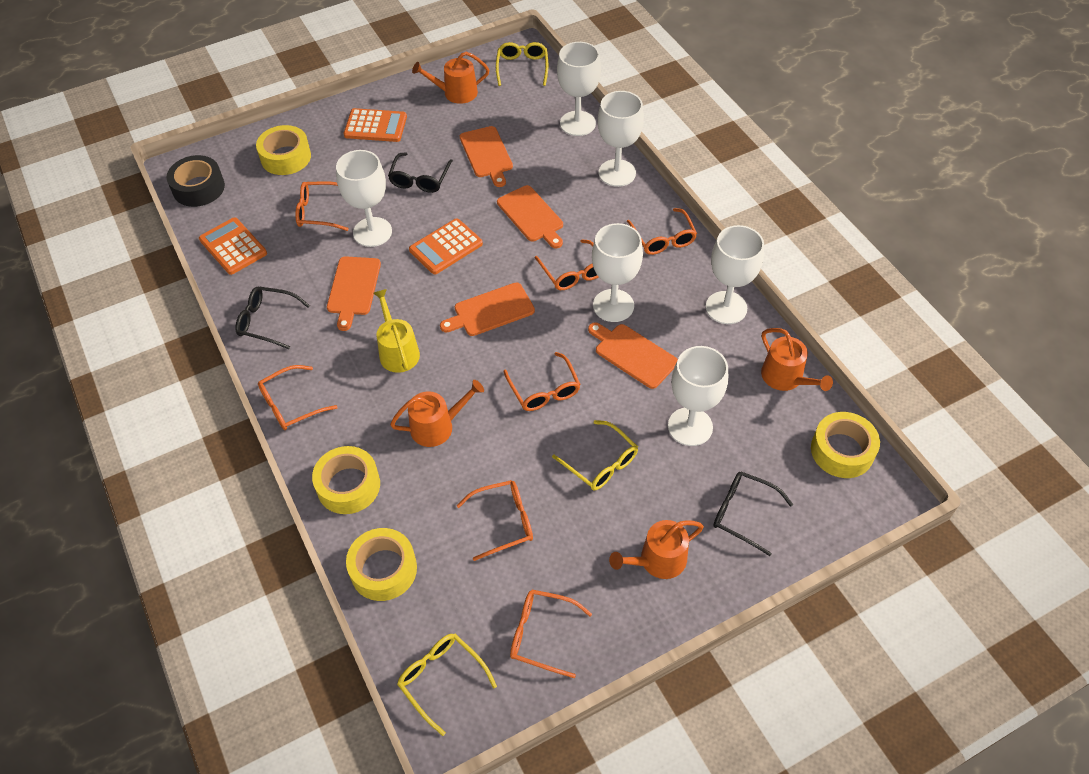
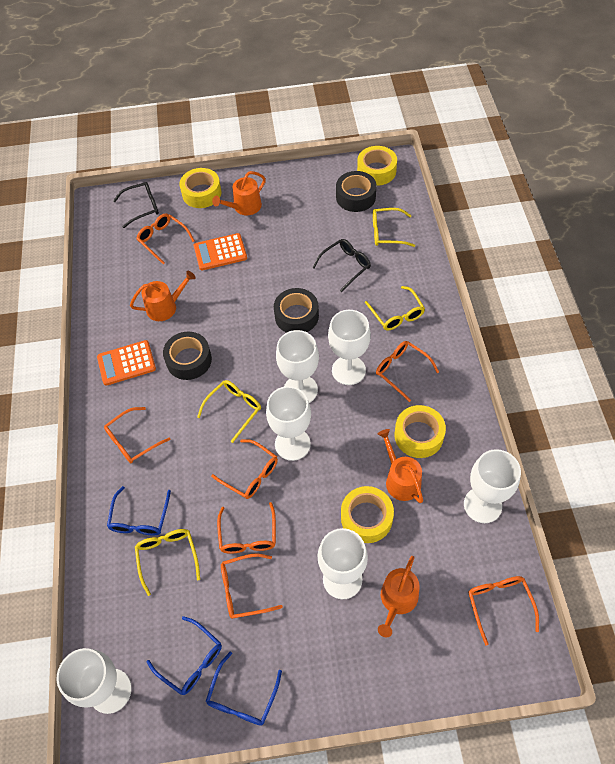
black glasses: 3 -> 2
black tape: 1 -> 3
blue glasses: 0 -> 3
orange calculator: 3 -> 2
orange cutting board: 5 -> 0
yellow glasses: 3 -> 4
yellow watering can: 1 -> 0

